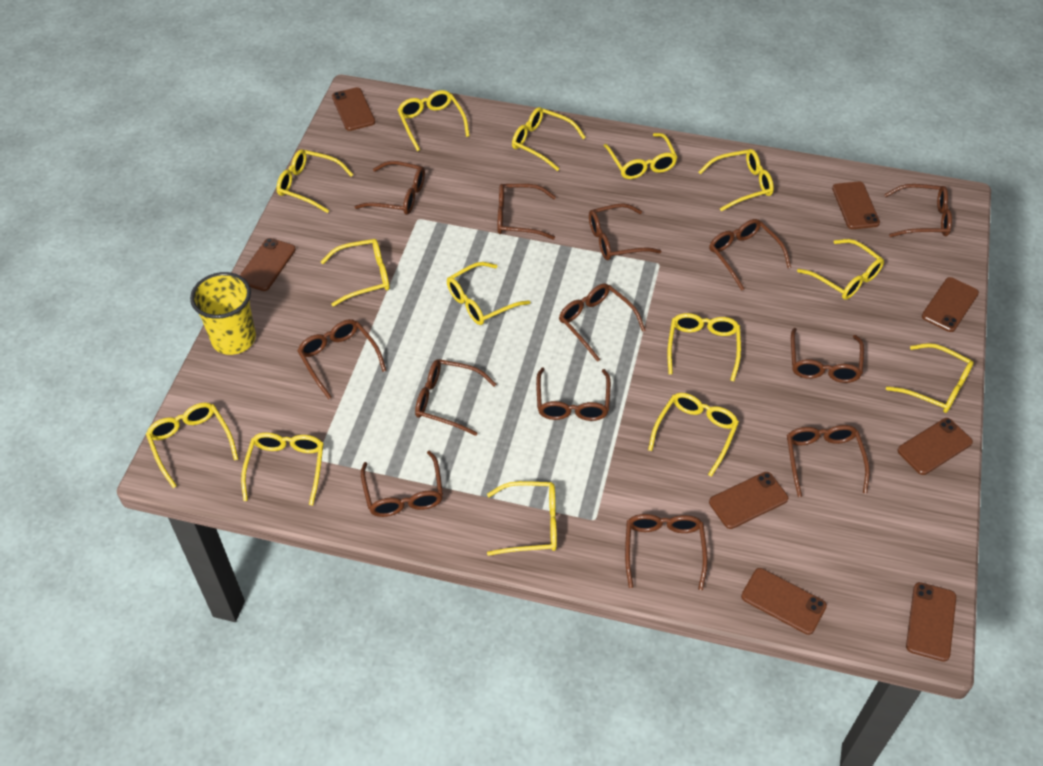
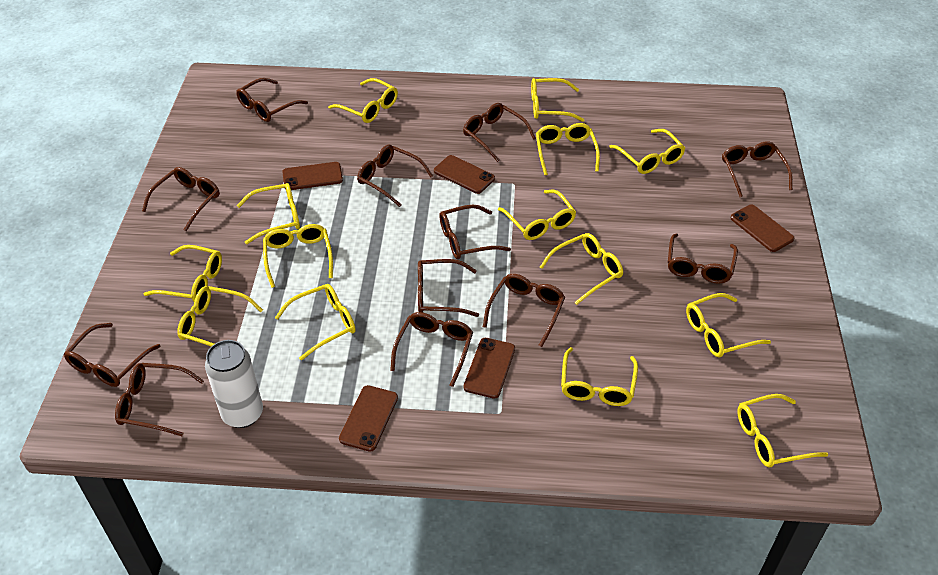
brown glasses: 13 -> 12
brown phone: 8 -> 5
white can: 0 -> 1
yellow cup: 1 -> 0

